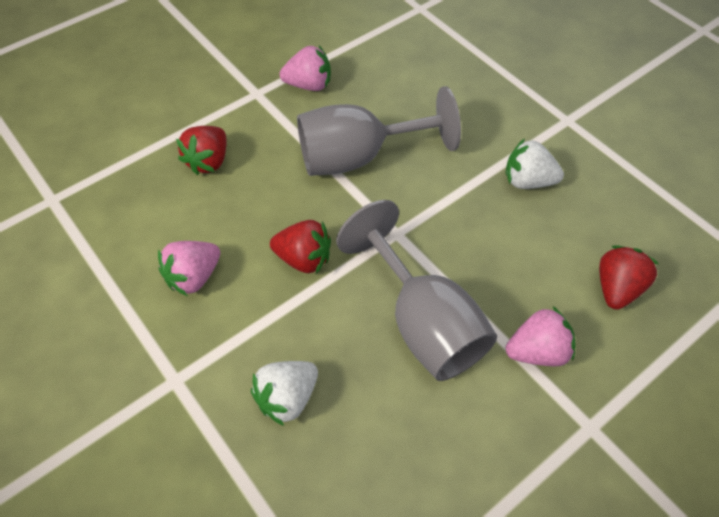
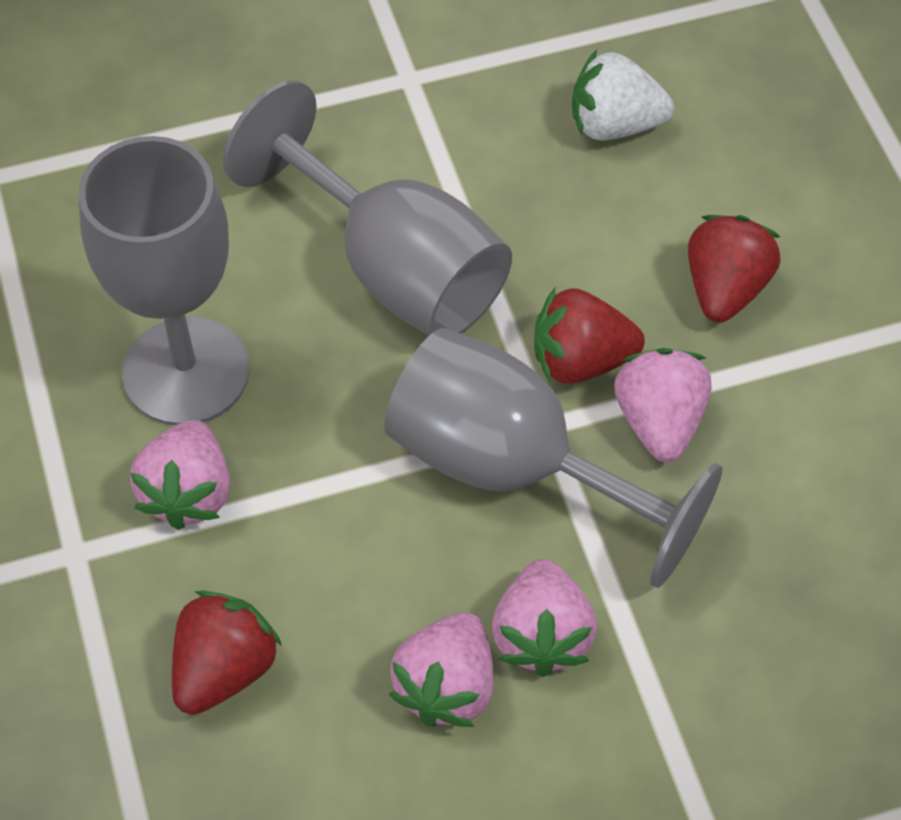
grey goblet: 2 -> 3
pink strawberry: 3 -> 4
white strawberry: 2 -> 1

